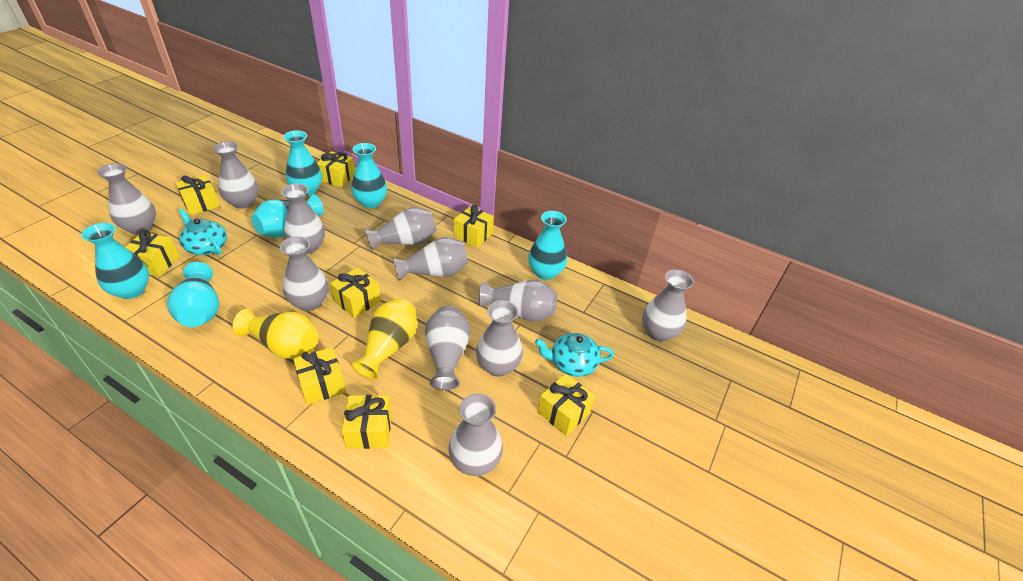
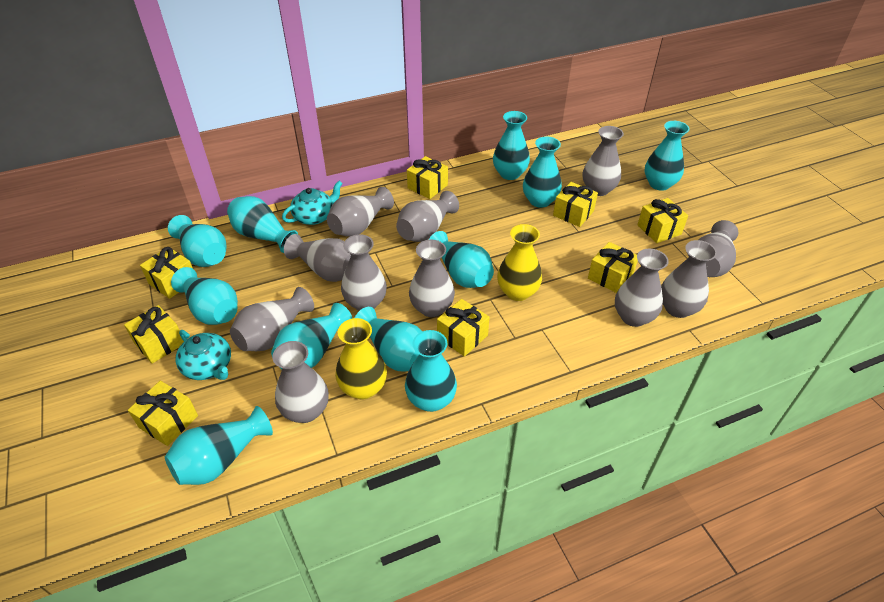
turquoise vase: 6 -> 11

